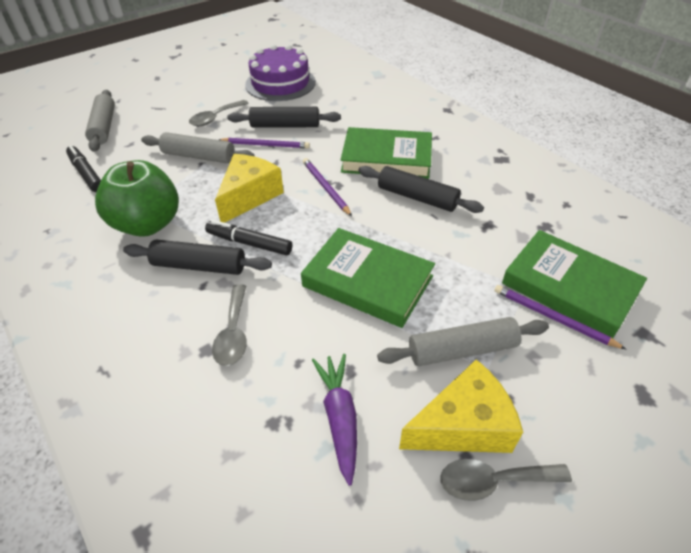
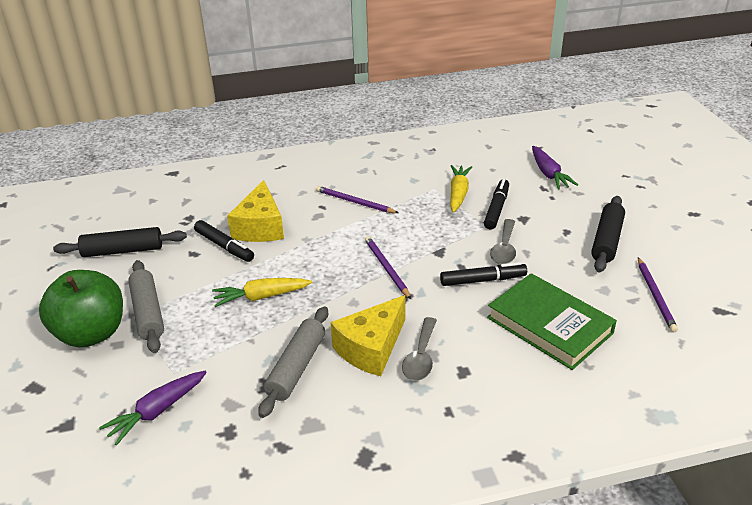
black marker: 2 -> 3
black rolling pin: 3 -> 2
green book: 3 -> 1
grey rolling pin: 3 -> 2
grey spoon: 3 -> 2
purple cake: 1 -> 0
purple carrot: 1 -> 2
yellow carrot: 0 -> 2

